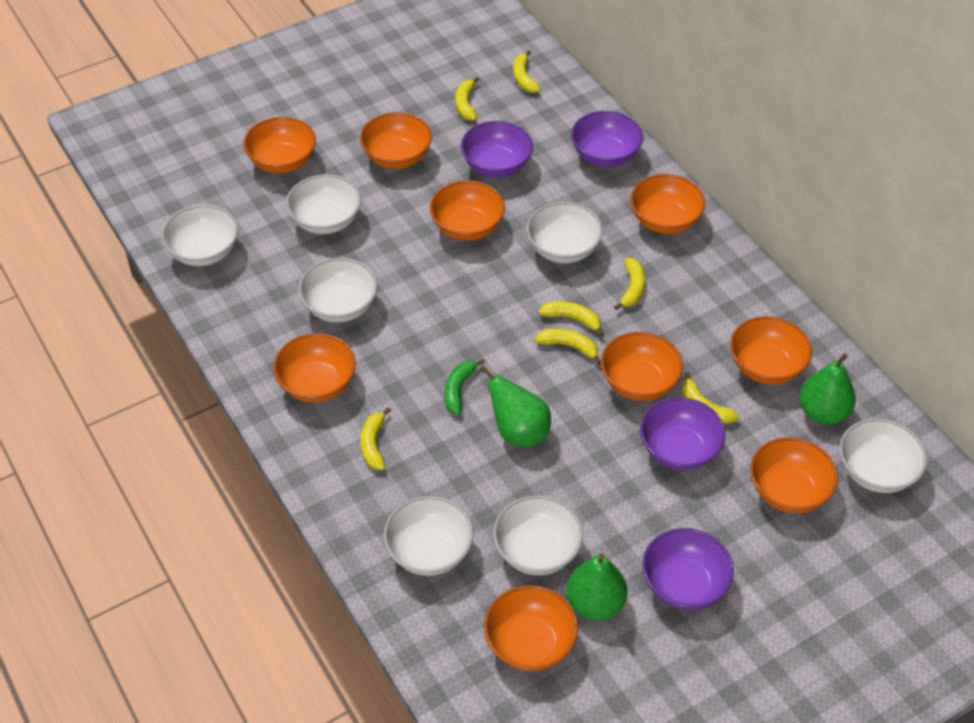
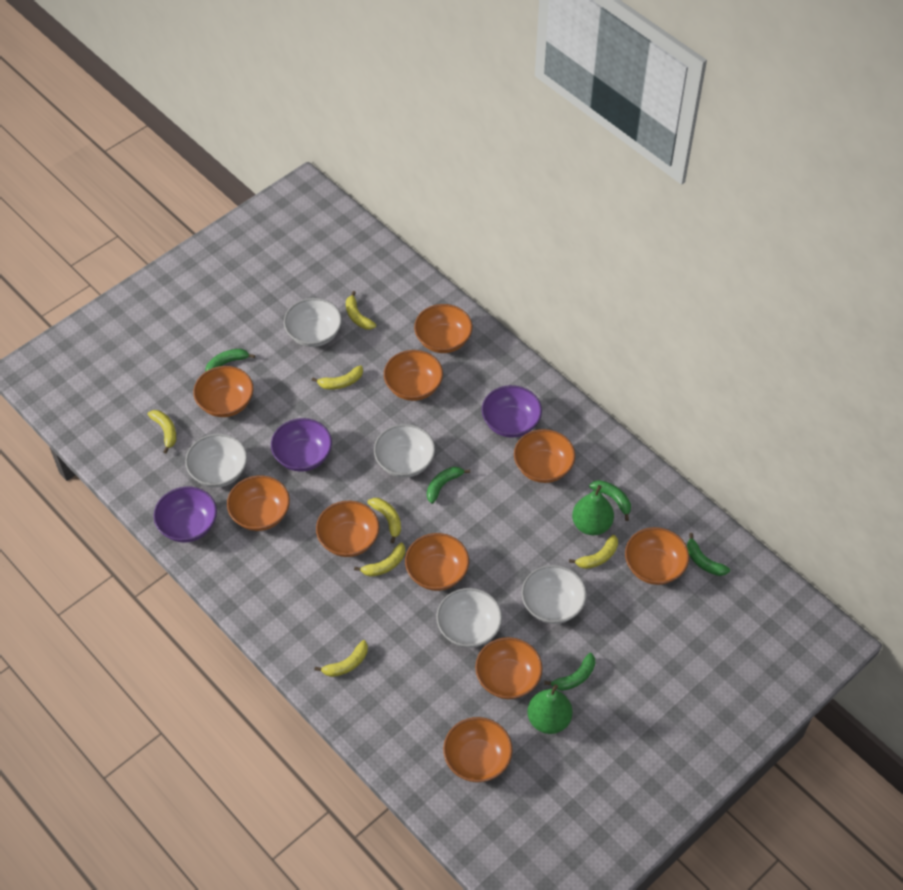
green banana: 1 -> 5
green pear: 3 -> 2
orange bowl: 9 -> 10
purple bowl: 4 -> 3
white bowl: 7 -> 5

